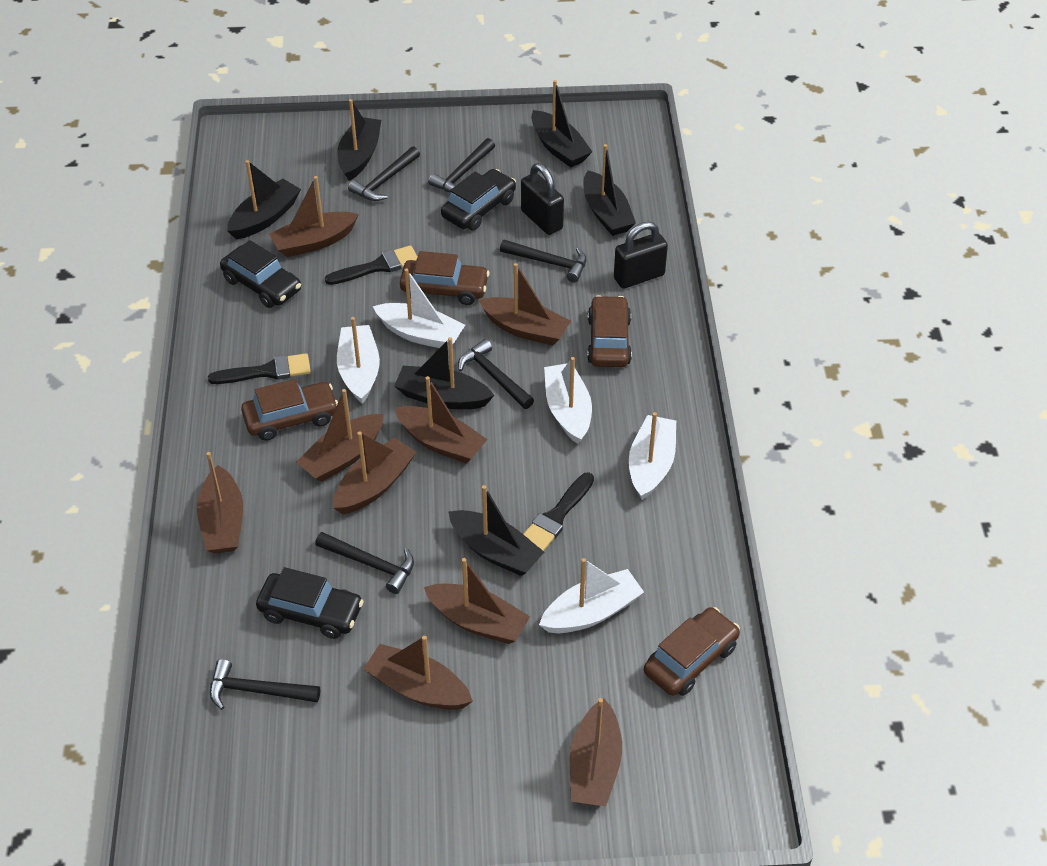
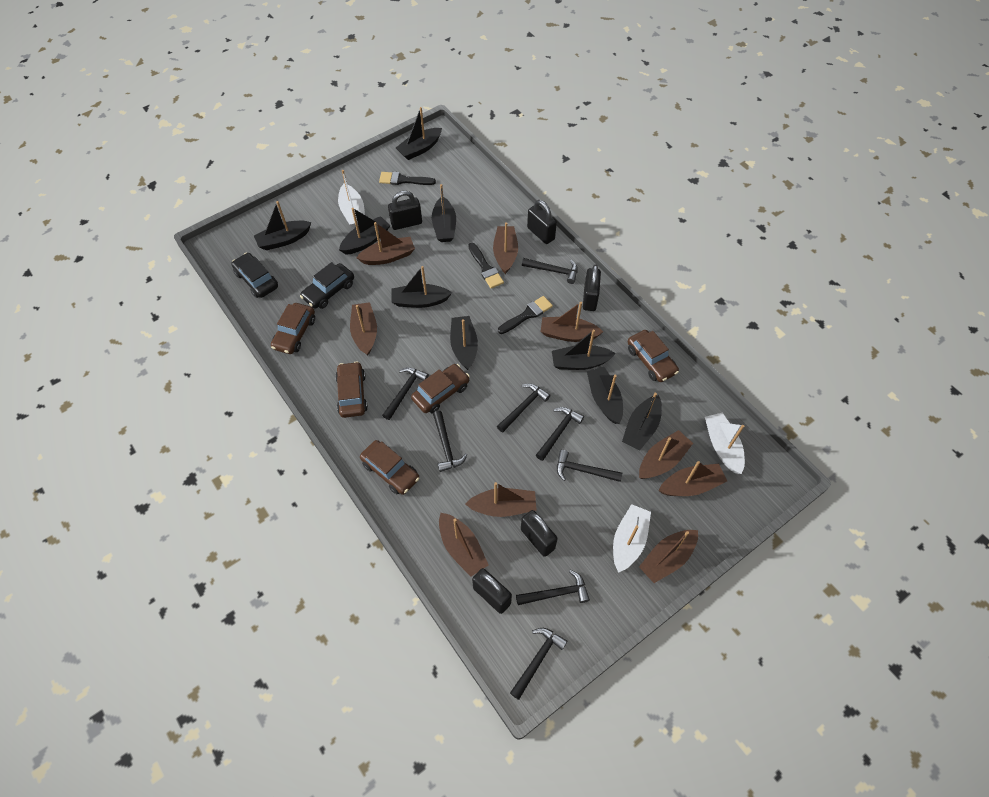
black boat: 6 -> 9
black car: 3 -> 2
black hammer: 6 -> 8
black padlock: 2 -> 5
brown car: 4 -> 5
white boat: 5 -> 3

